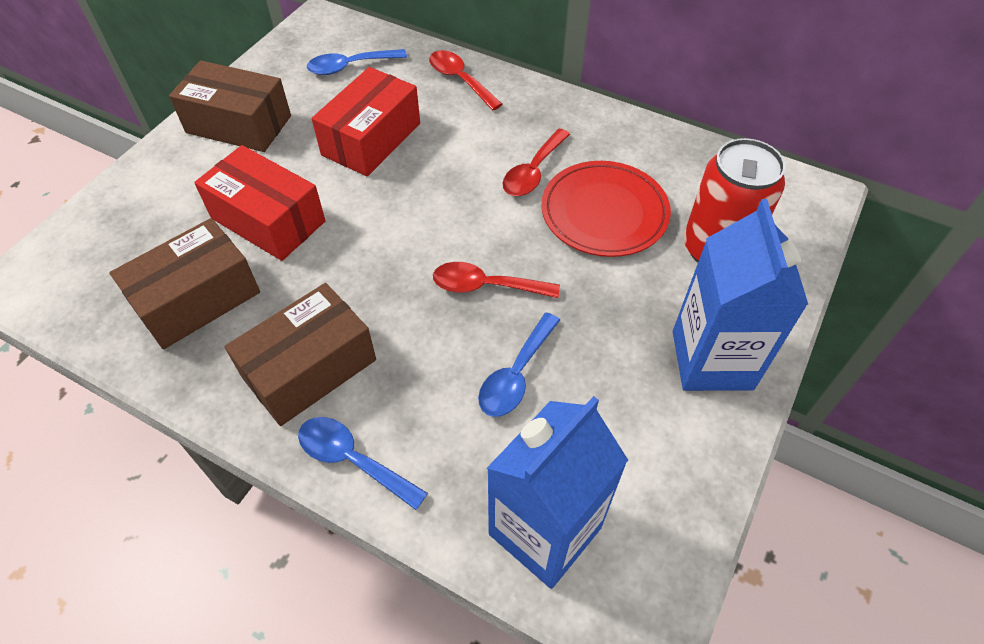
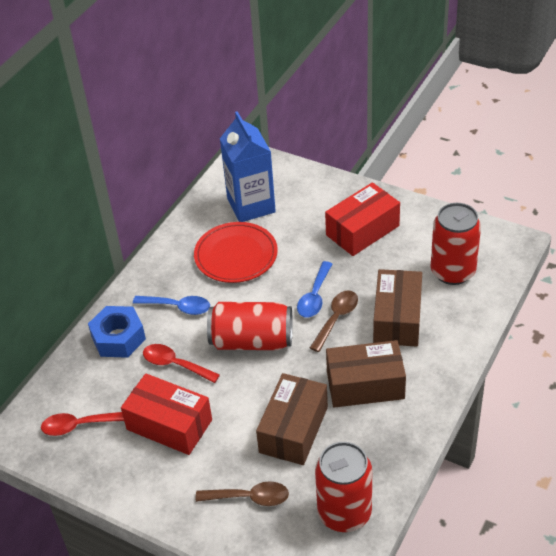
blue carton: 2 -> 1
blue nut: 0 -> 1
blue spoon: 3 -> 2
brown spoon: 0 -> 2
red can: 1 -> 3
red spoon: 3 -> 2

